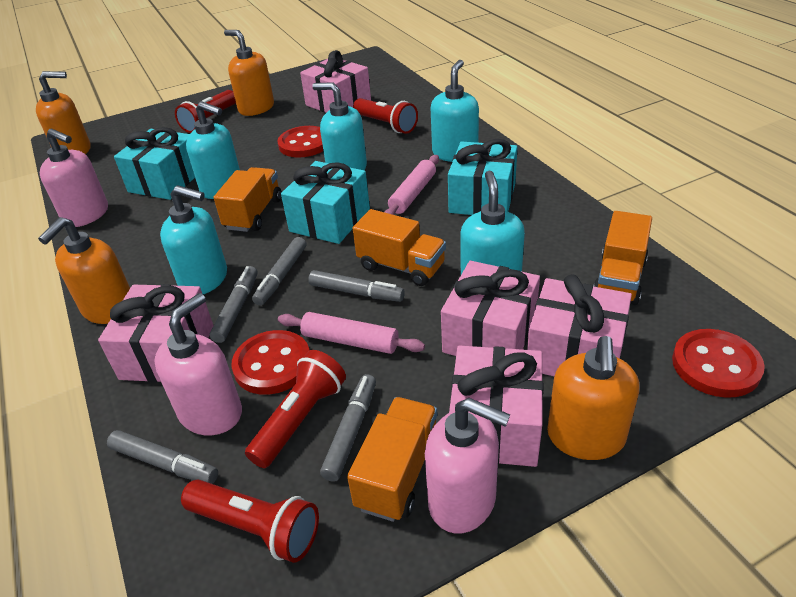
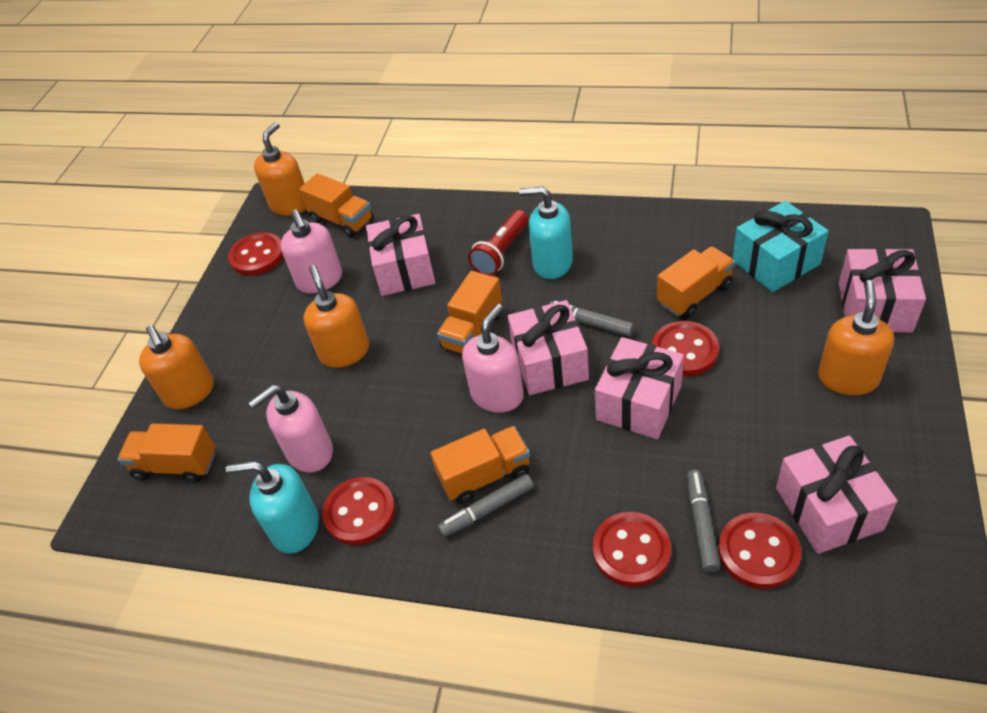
grey marker: 5 -> 3
orange truck: 4 -> 5
pink rolling pin: 2 -> 0
red button: 3 -> 5
red flashlight: 4 -> 1
turquoise gift: 3 -> 1
turquoise soap dispenser: 5 -> 2

